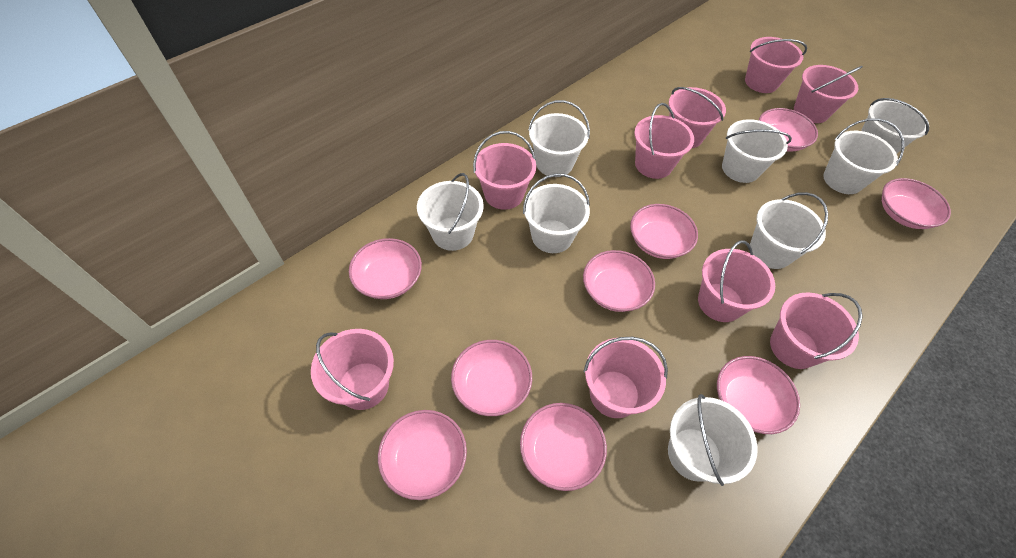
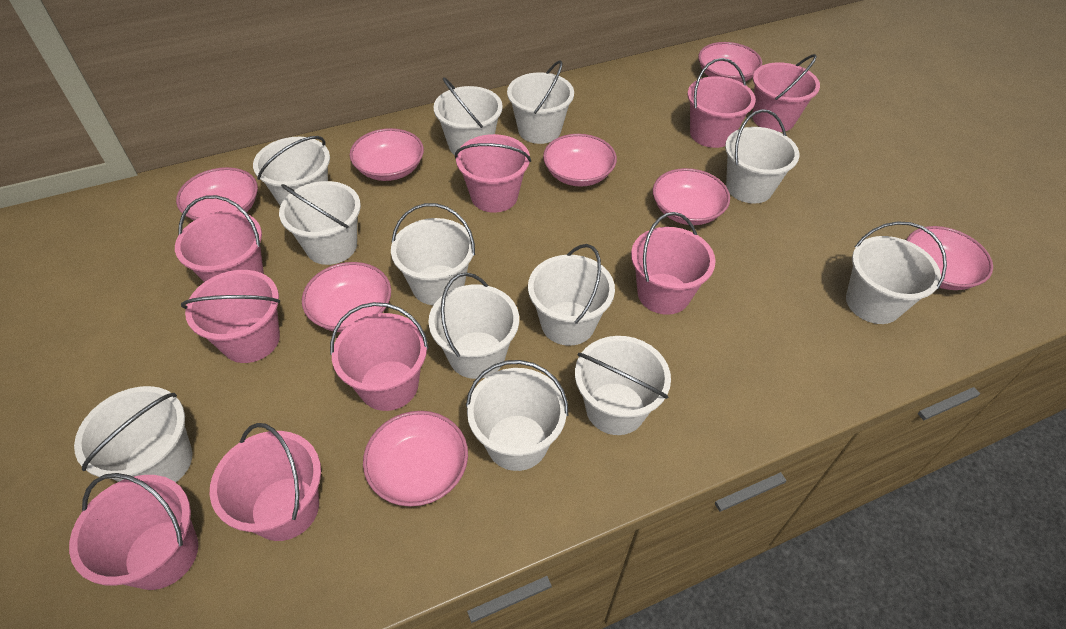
pink bowl: 9 -> 8
white bucket: 8 -> 12

